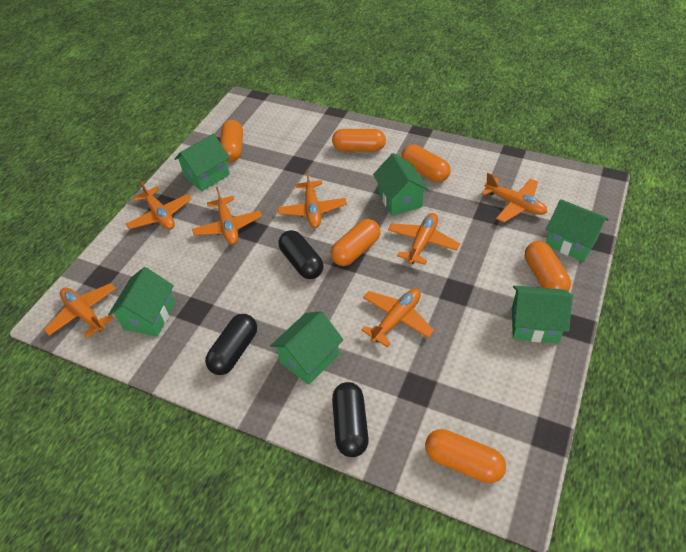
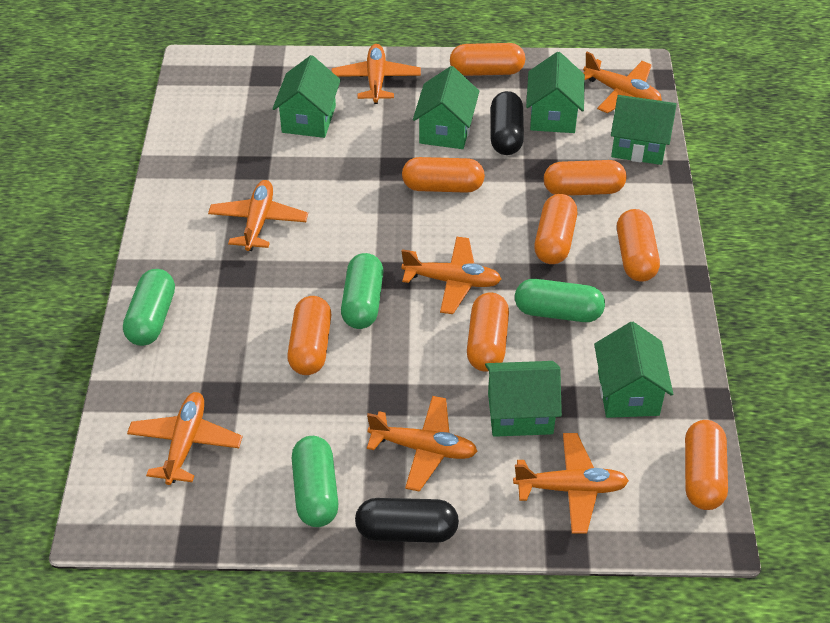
black capsule: 3 -> 2
green capsule: 0 -> 4
orange capsule: 6 -> 8

